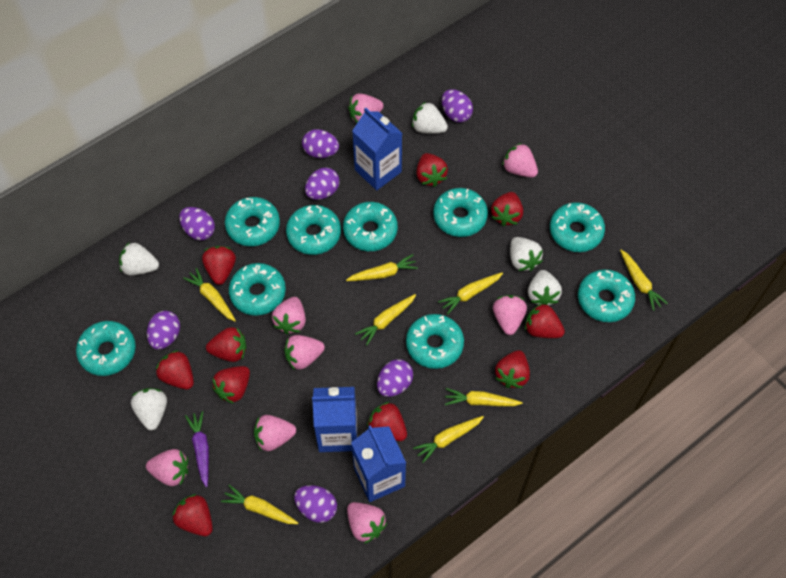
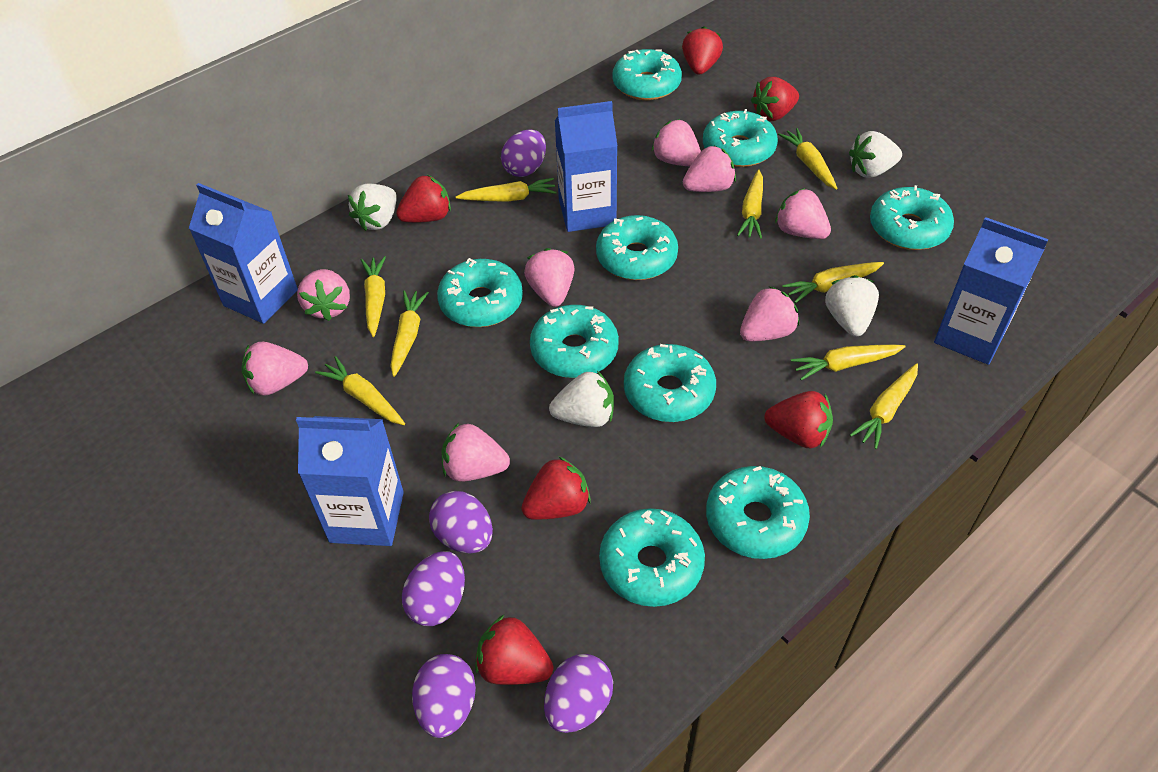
blue carton: 3 -> 4
purple carrot: 1 -> 0
purple egg: 7 -> 5
red strawberry: 10 -> 6
white strawberry: 5 -> 4
yellow carrot: 8 -> 9

